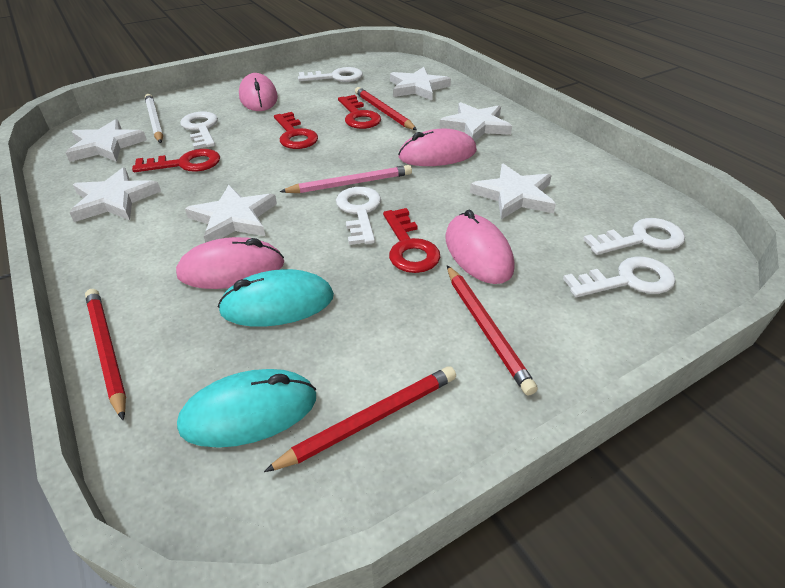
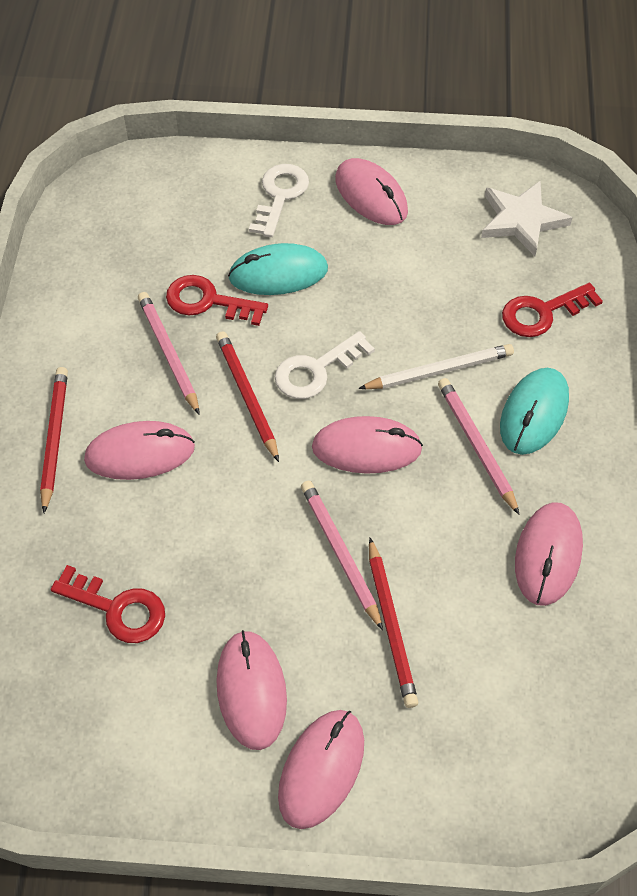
pink mouse: 4 -> 6
pink pencil: 1 -> 3
red key: 4 -> 3
red pencil: 4 -> 3
white key: 5 -> 2
white star: 6 -> 1

